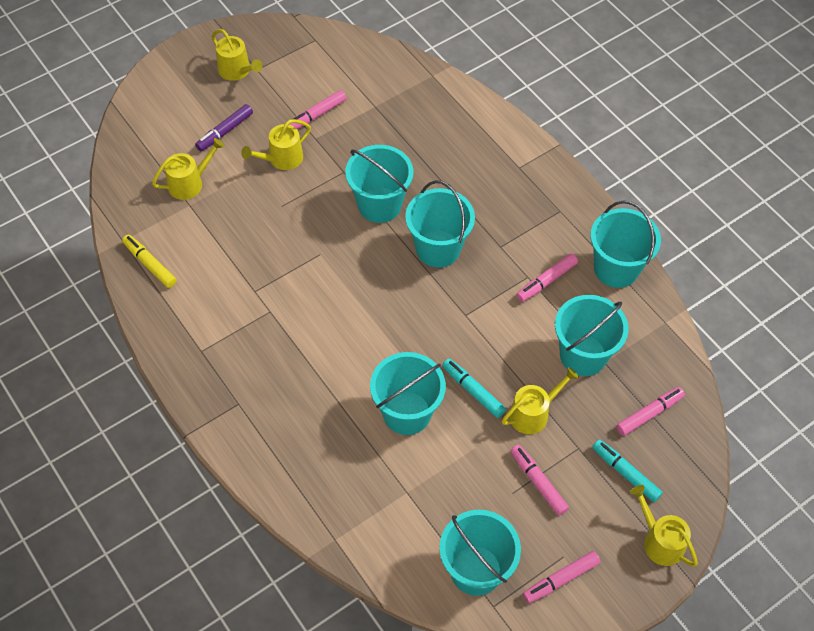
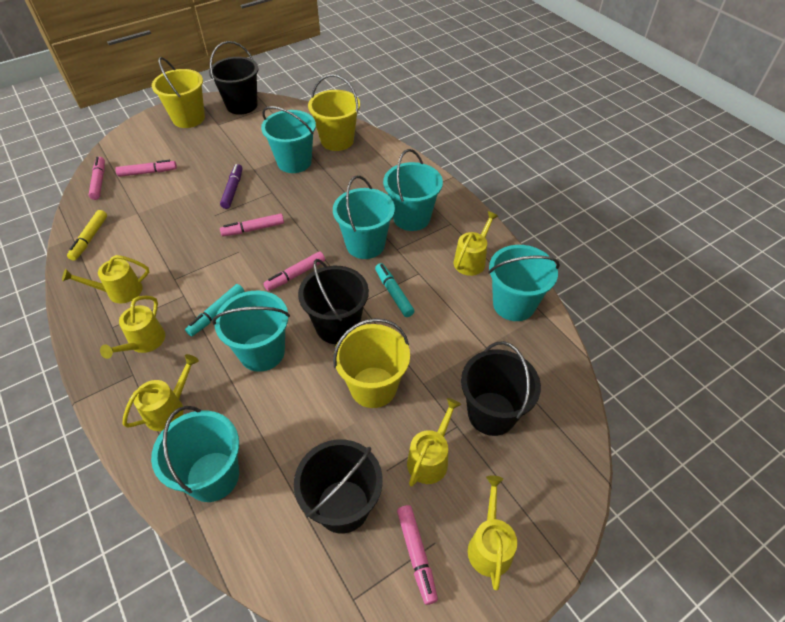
black bucket: 0 -> 4
yellow bucket: 0 -> 3
yellow watering can: 5 -> 6

